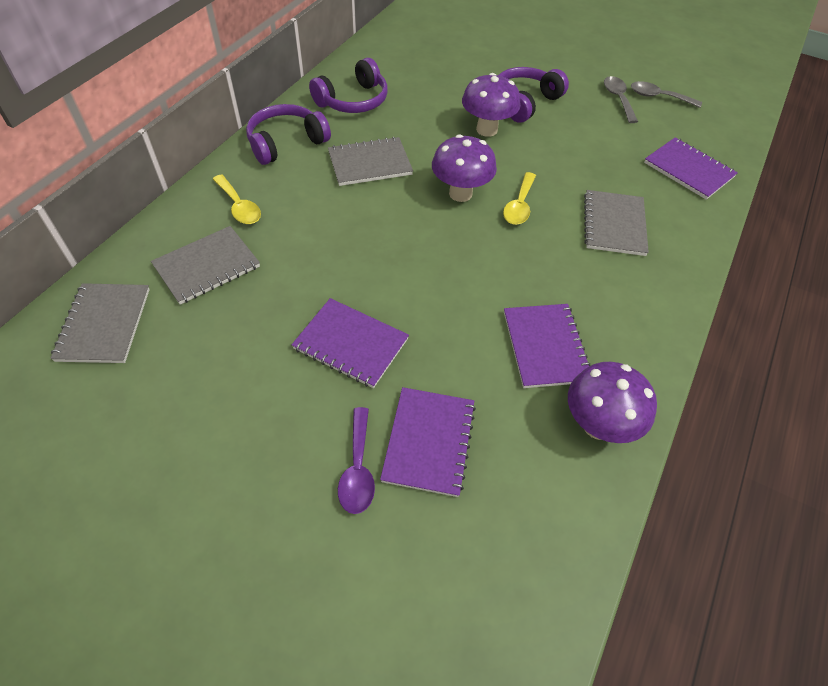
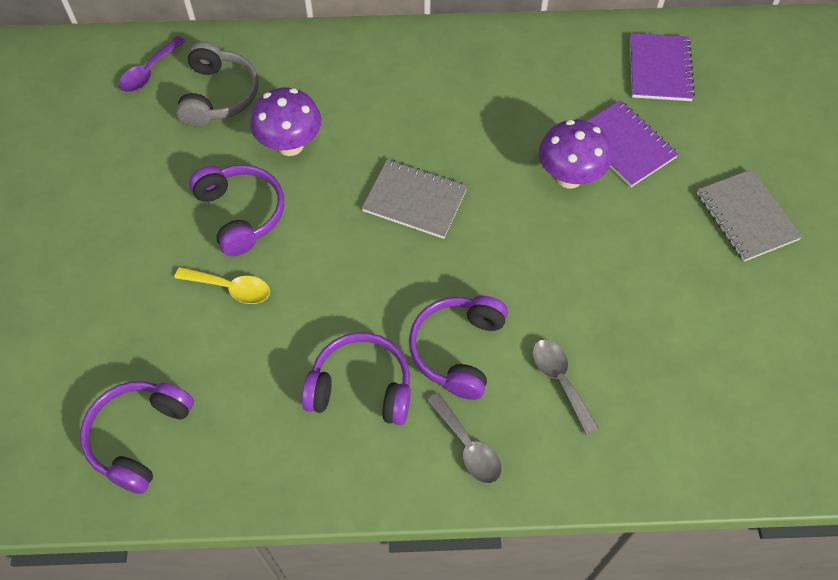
grey headphones: 0 -> 1
grey notebook: 4 -> 2
purple headphones: 3 -> 4
purple mushroom: 3 -> 2
purple notebook: 4 -> 2
yellow spoon: 2 -> 1

